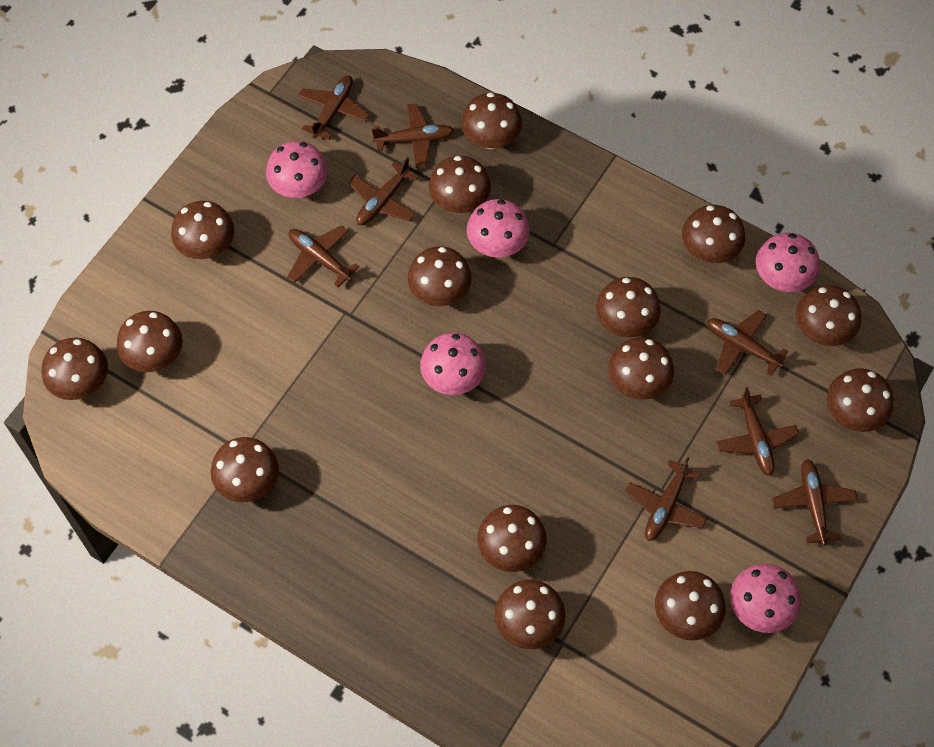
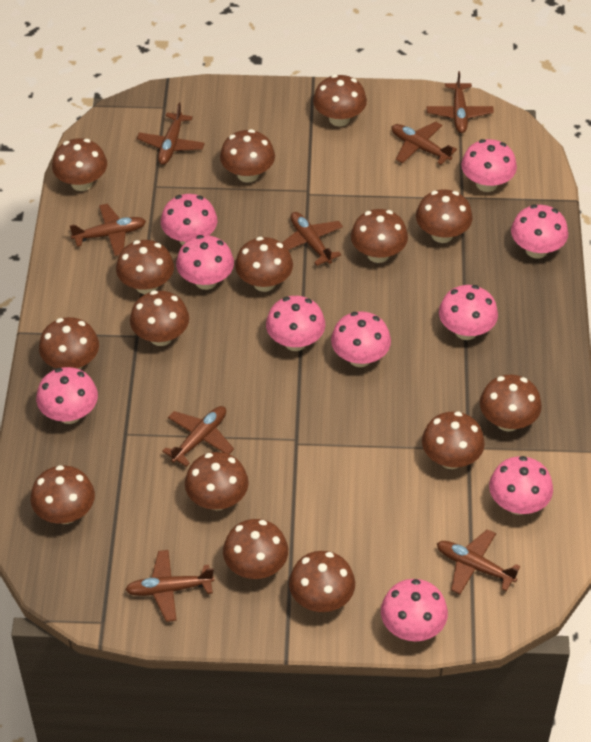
pink mushroom: 5 -> 10

